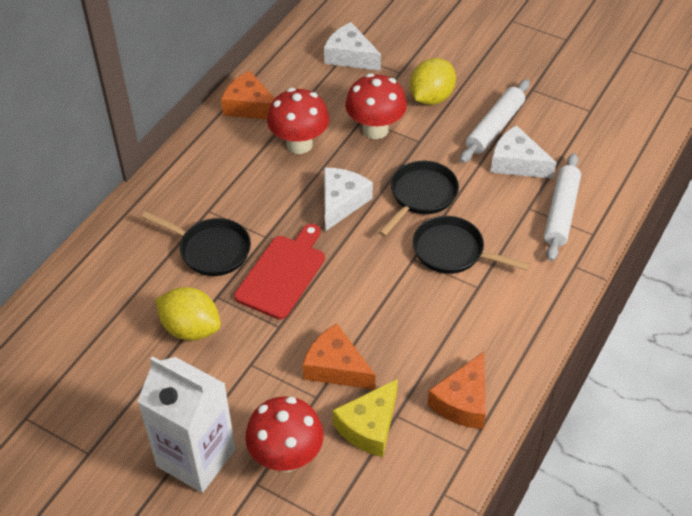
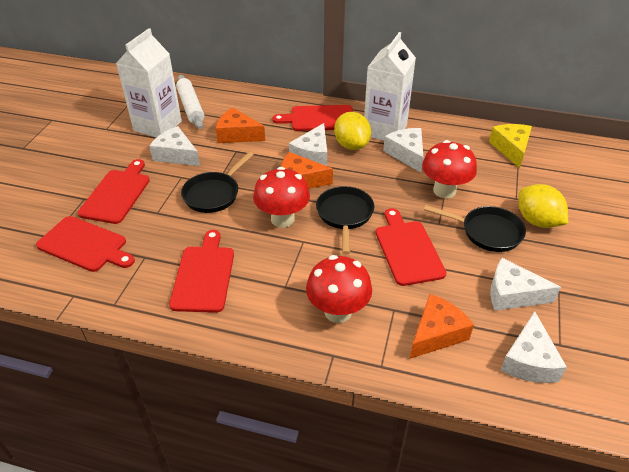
red cutting board: 1 -> 5
white carton: 1 -> 2
white cheese: 3 -> 5
white rolling pin: 2 -> 1

